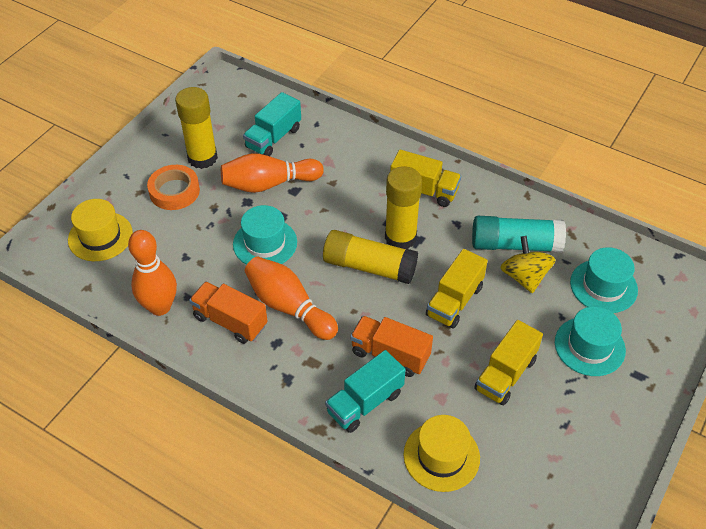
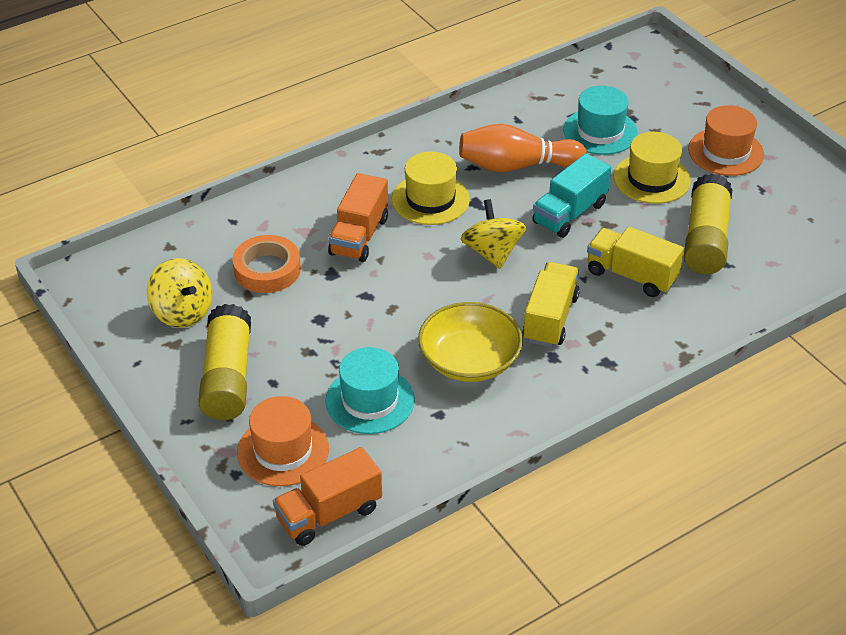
orange bowling pin: 3 -> 1
orange hat: 0 -> 2
turquoise glue stick: 1 -> 0
turquoise hat: 3 -> 2
turquoise truck: 2 -> 1
yellow bowl: 0 -> 1
yellow glue stick: 3 -> 2
yellow spinning top: 1 -> 2
yellow truck: 3 -> 2

